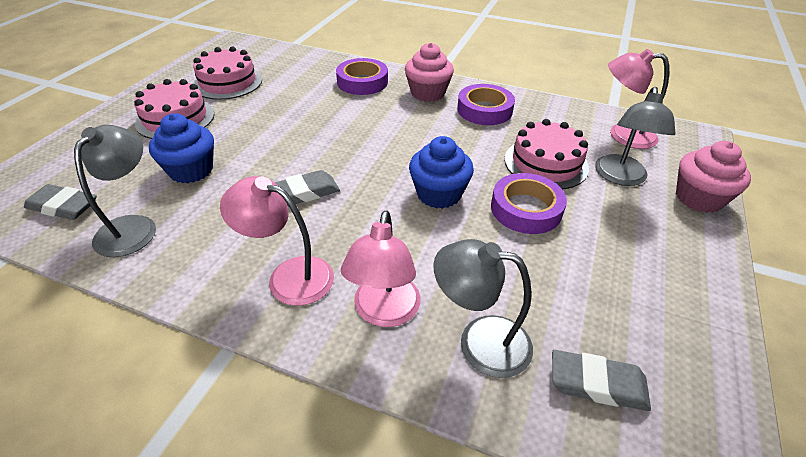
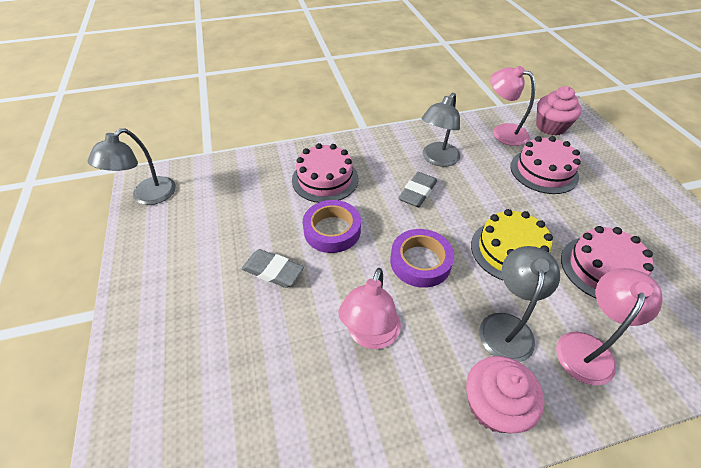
blue cupcake: 2 -> 0
grey eraser: 3 -> 2
purple tape: 3 -> 2
yellow cake: 0 -> 1

